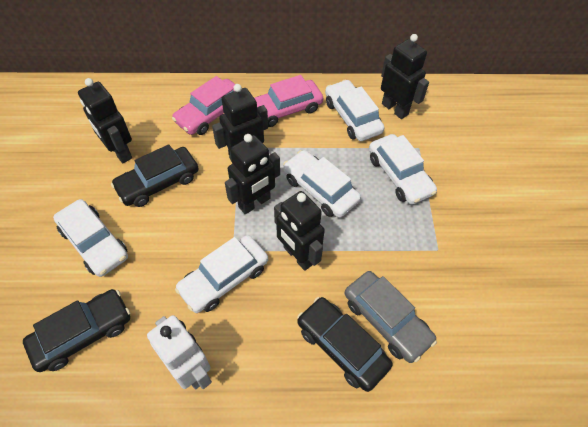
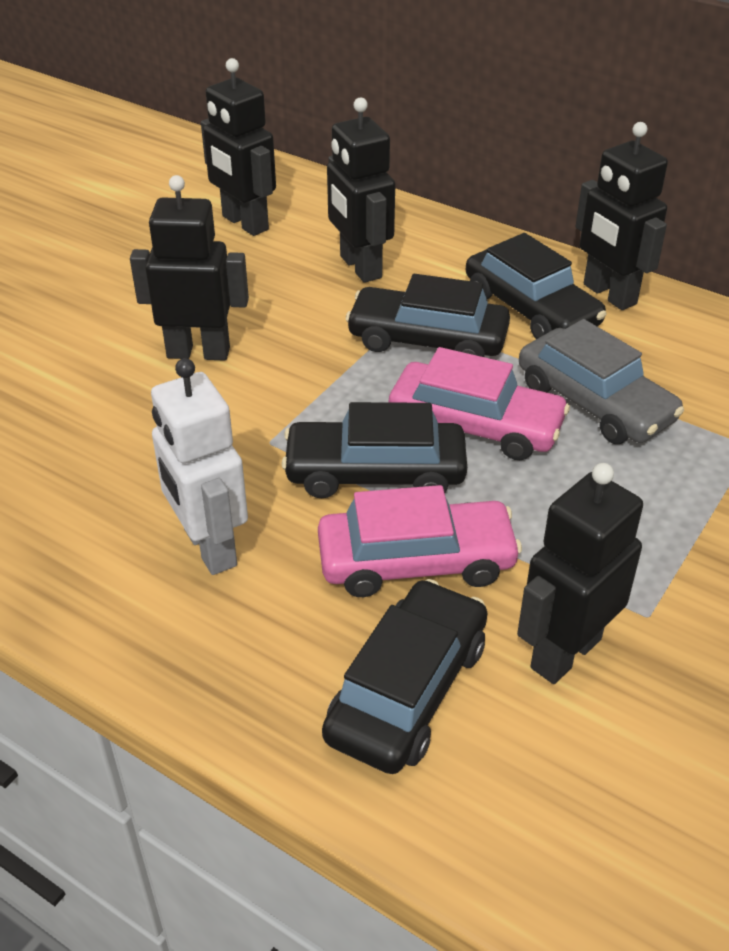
black car: 3 -> 4
white car: 5 -> 0

